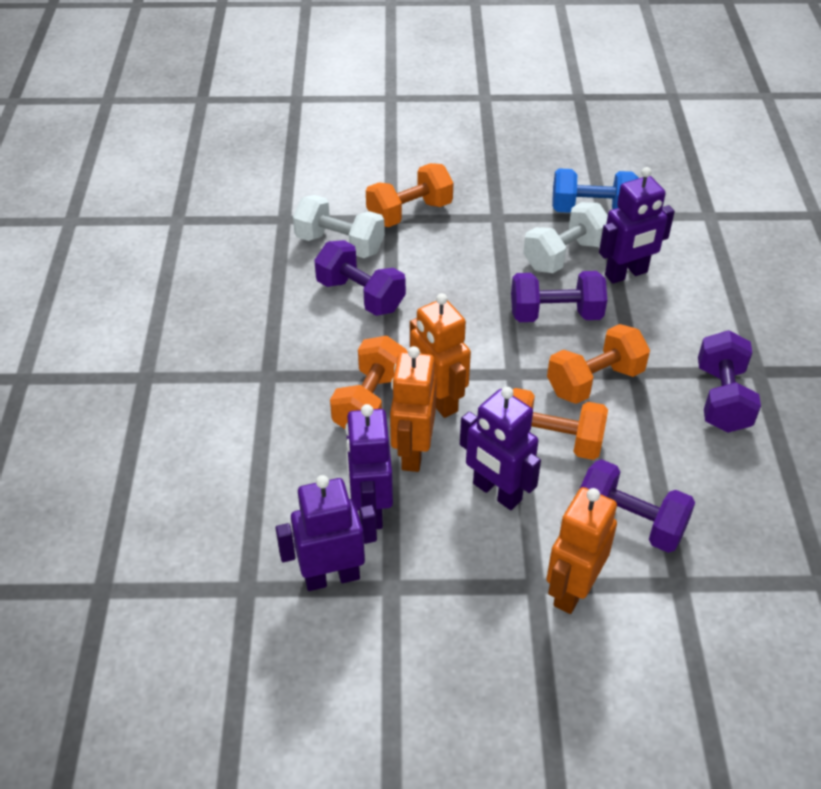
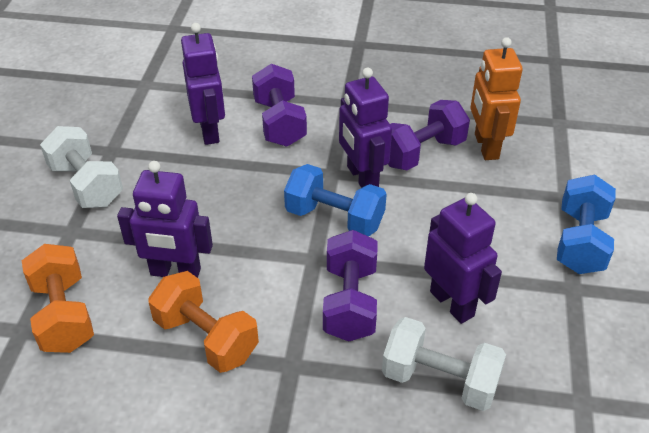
blue dumbbell: 1 -> 2
orange dumbbell: 4 -> 2
orange robot: 3 -> 1
purple dumbbell: 4 -> 3

